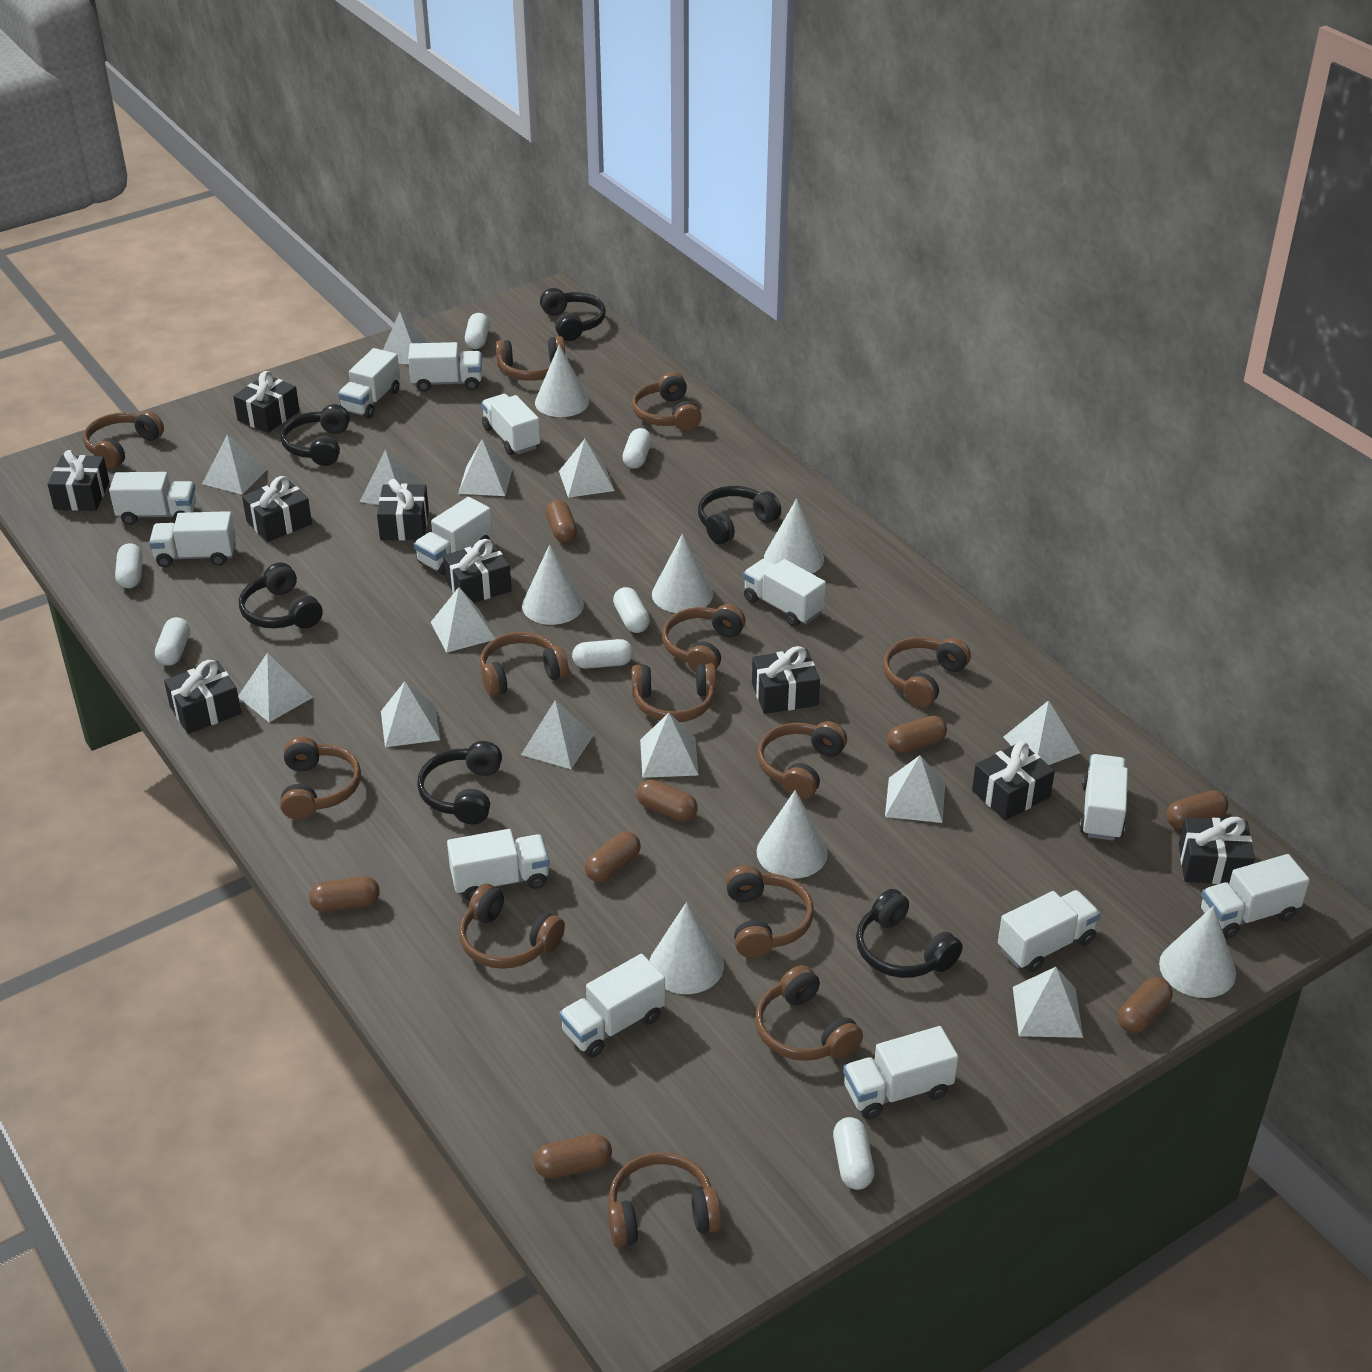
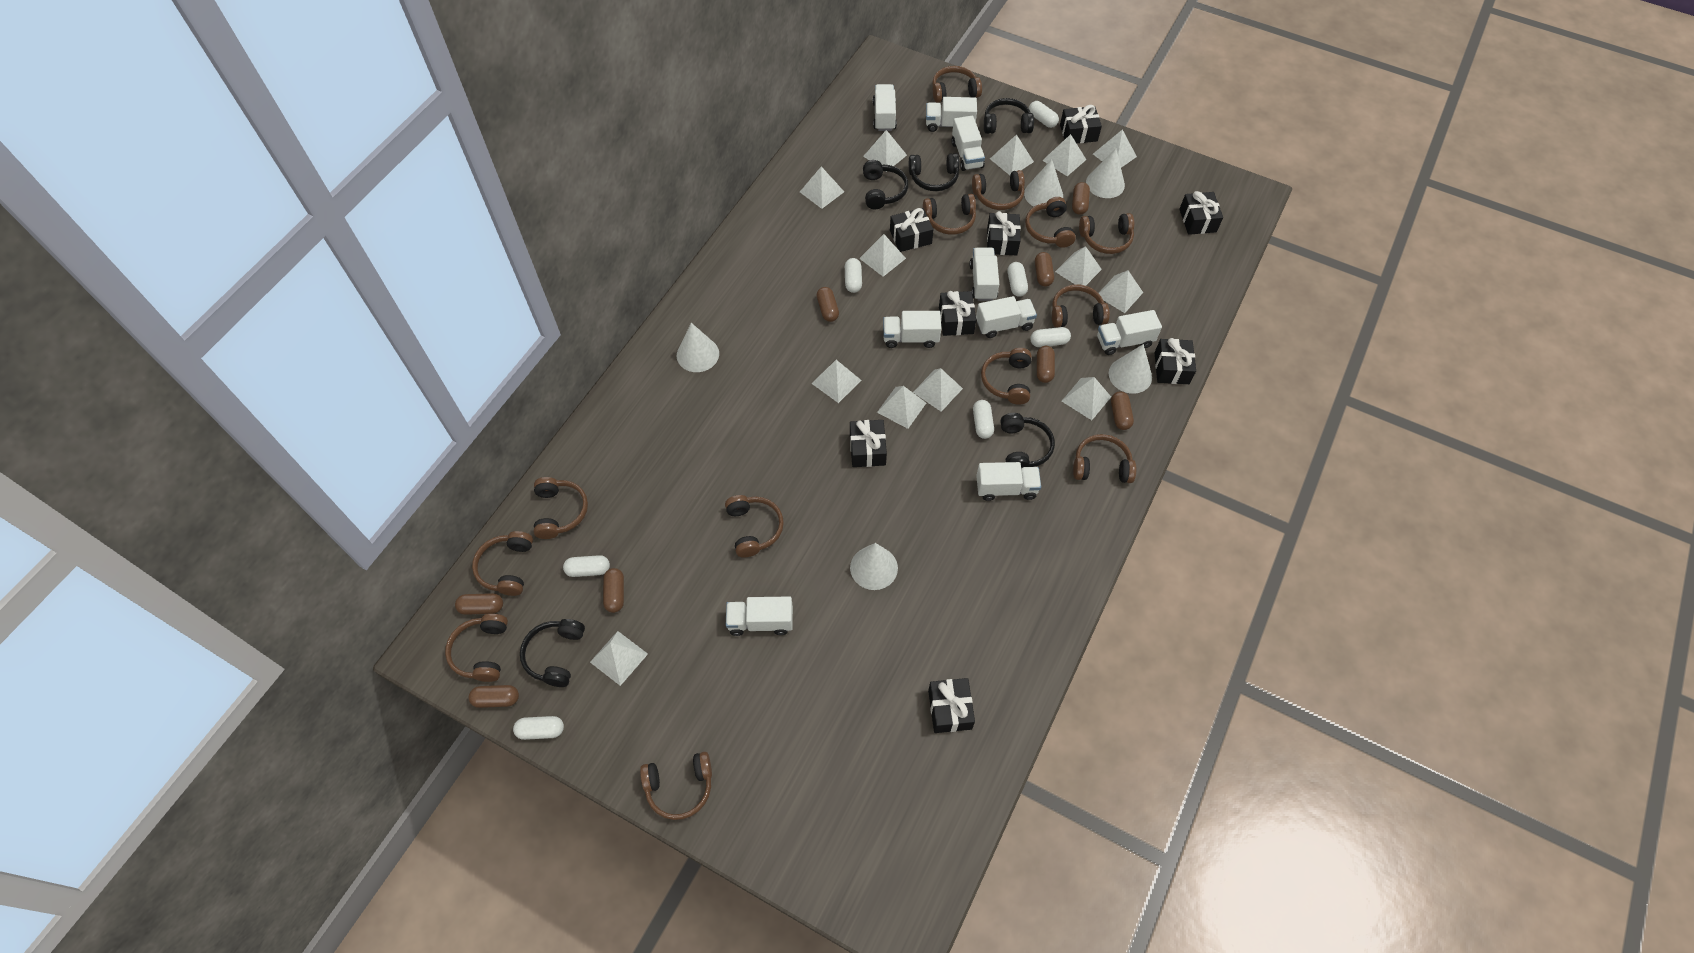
black gift: 9 -> 8
black headphones: 6 -> 5
white cone: 7 -> 5
white truck: 13 -> 9

